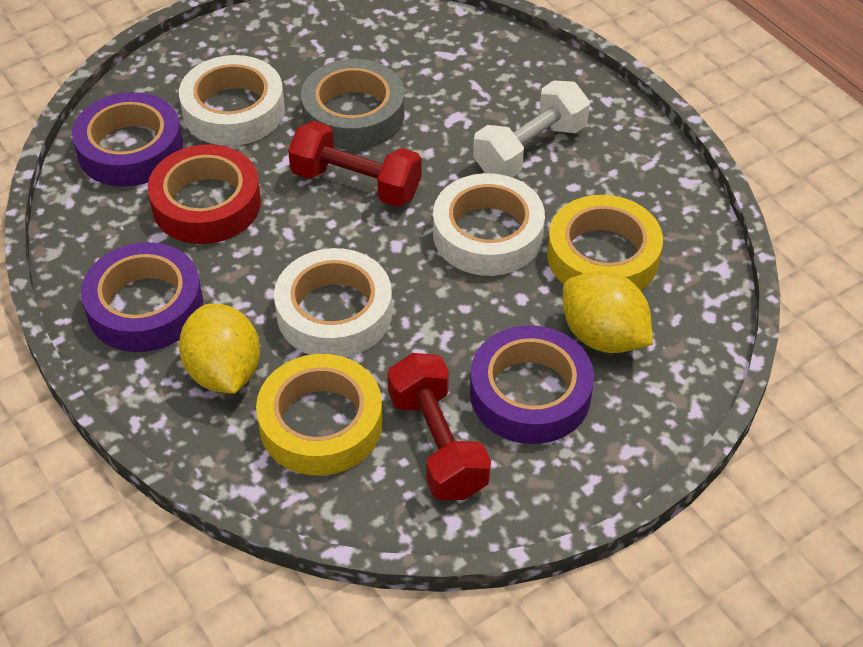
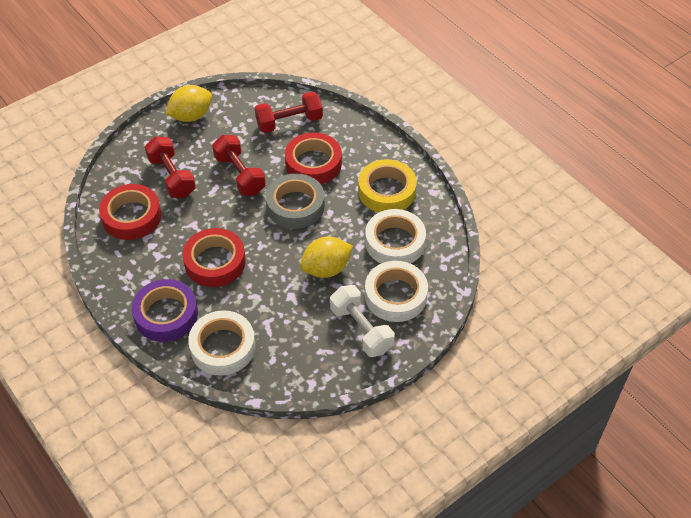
purple tape: 3 -> 1
red dumbbell: 2 -> 3
red tape: 1 -> 3
yellow tape: 2 -> 1

